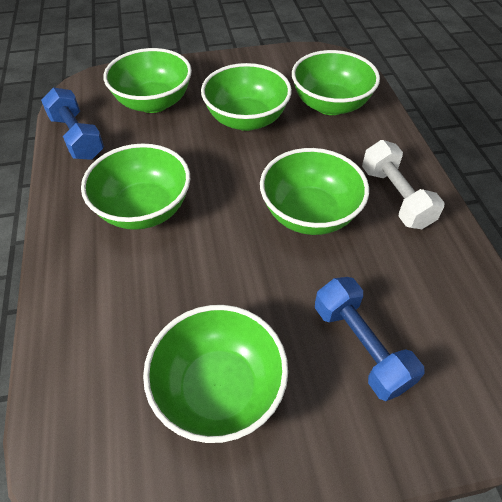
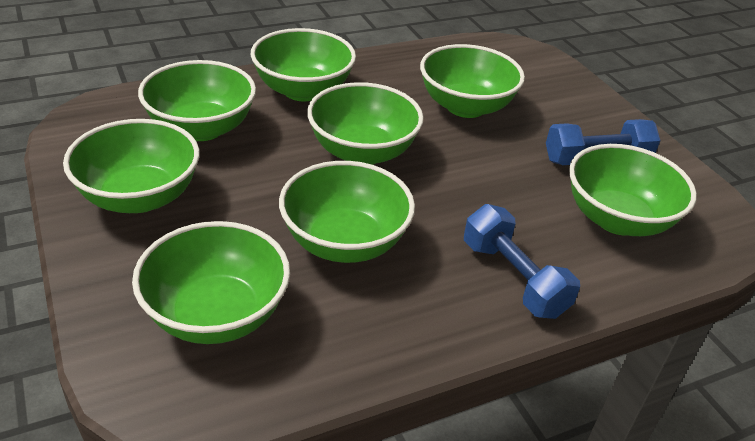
green bowl: 6 -> 8
white dumbbell: 1 -> 0

